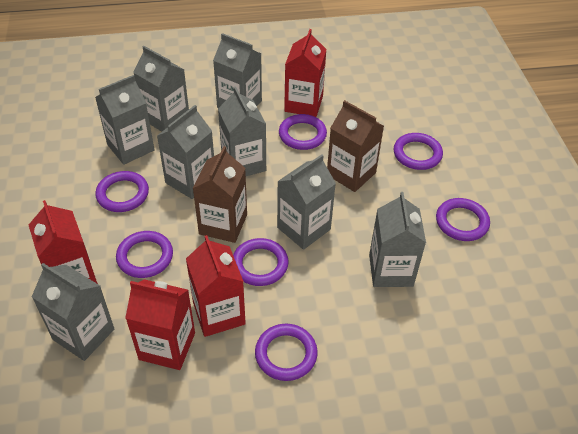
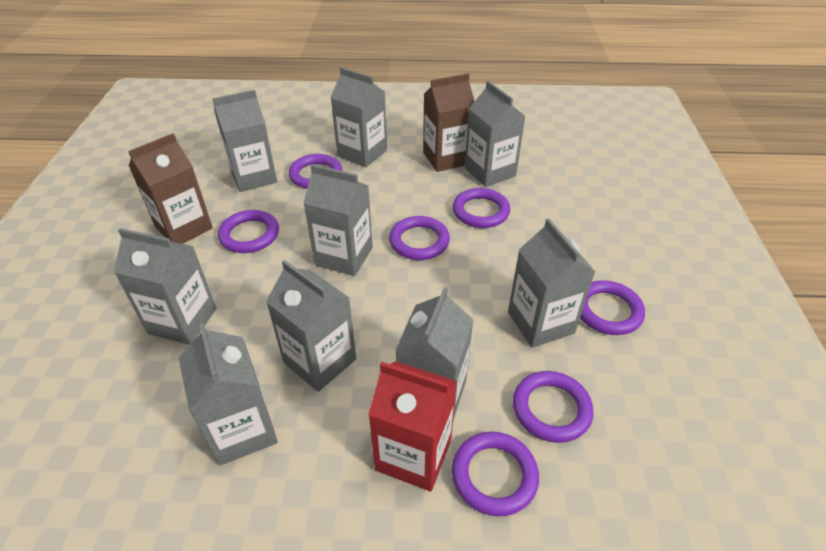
grey carton: 8 -> 9
red carton: 4 -> 1

